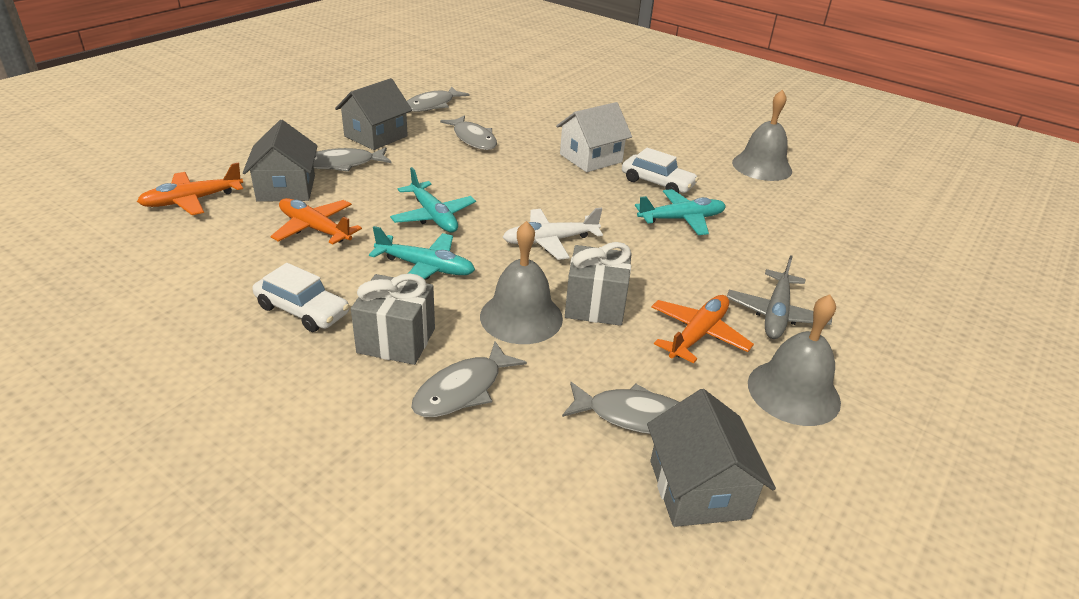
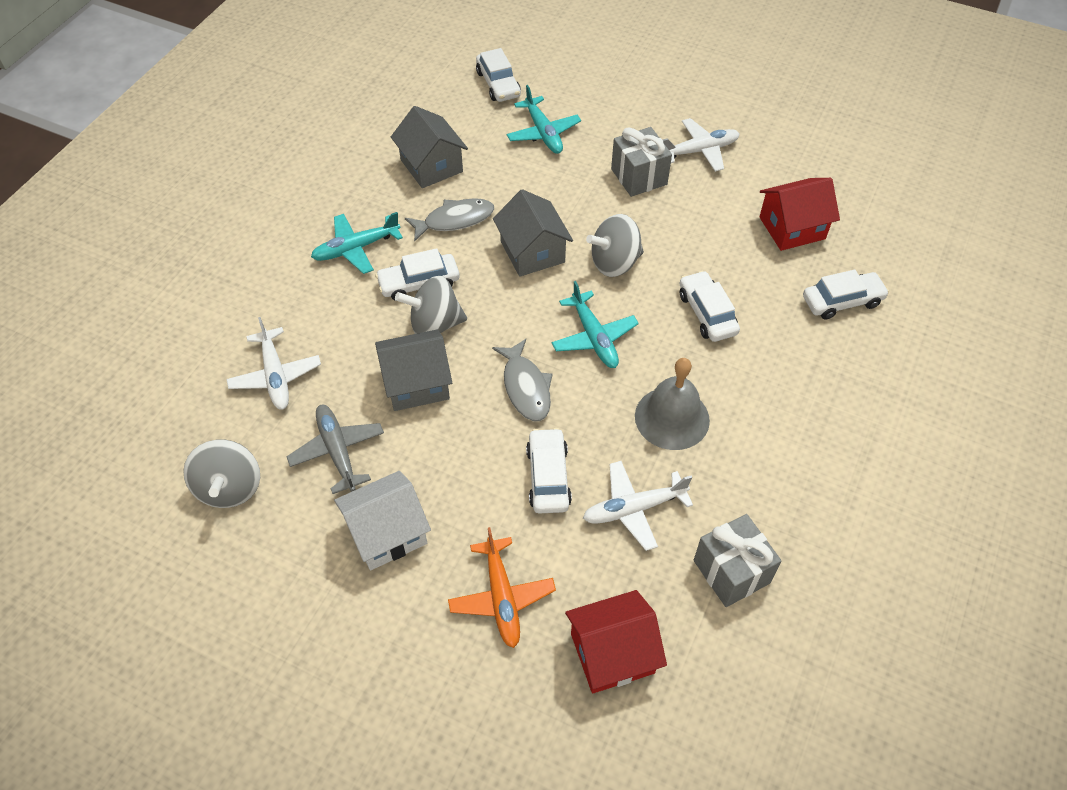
grey bell: 3 -> 1
grey fish: 5 -> 2
grey spinning top: 0 -> 3
orange plane: 3 -> 1
red house: 0 -> 2
white car: 2 -> 5
white plane: 1 -> 3

